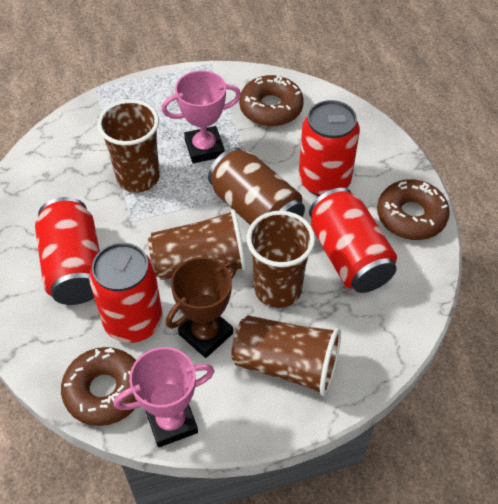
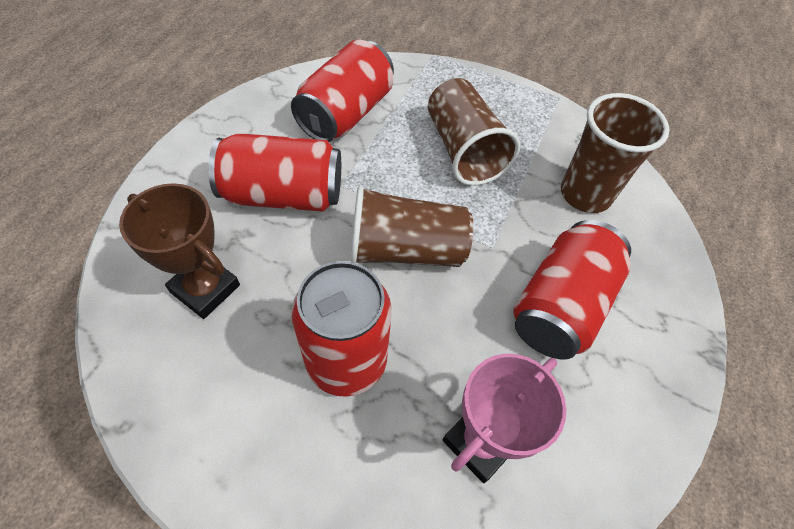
brown can: 1 -> 0
brown cup: 4 -> 3
brown donut: 3 -> 0
pink trophy: 2 -> 1

